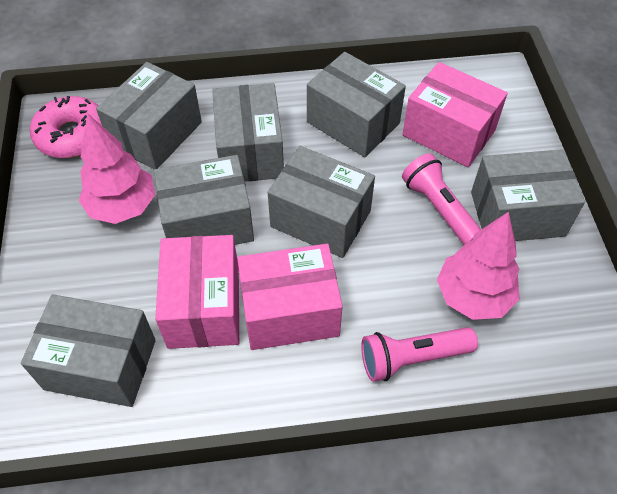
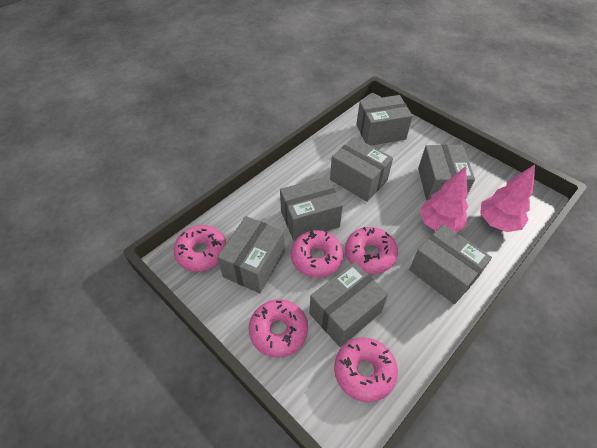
pink box: 3 -> 0
pink donut: 1 -> 5
pink flashlight: 2 -> 0

